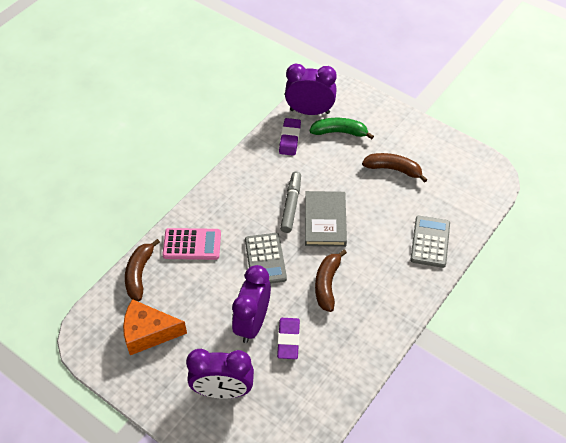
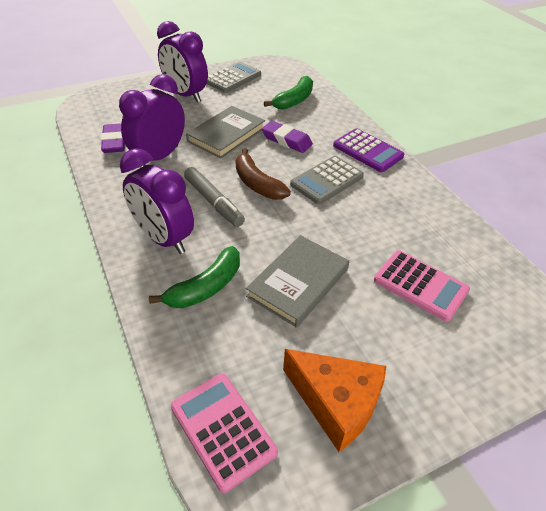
brown banana: 3 -> 1
green banana: 1 -> 2
grey book: 1 -> 2
pink calculator: 1 -> 2
purple calculator: 0 -> 1

